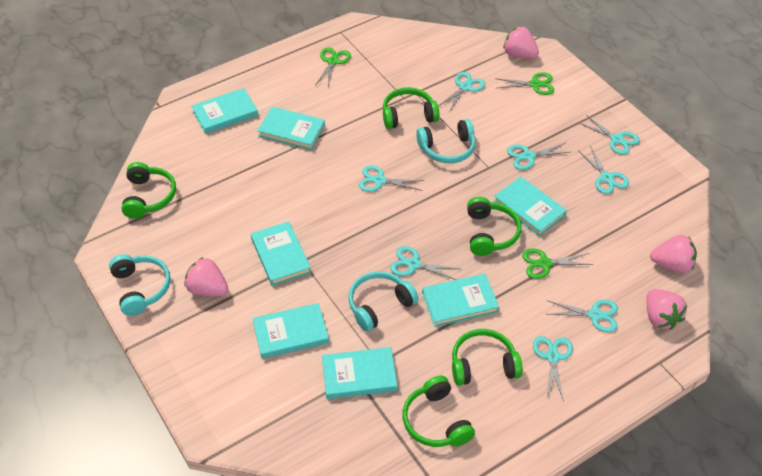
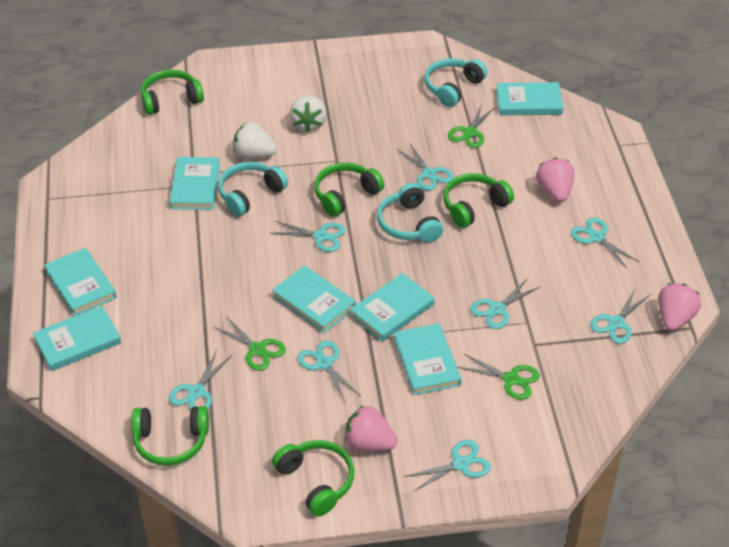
pink strawberry: 4 -> 3
white strawberry: 0 -> 2

